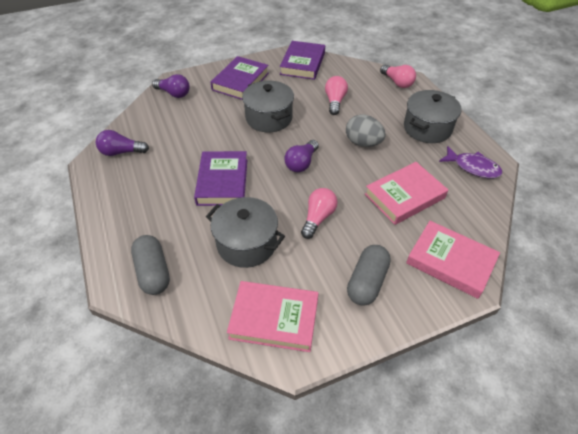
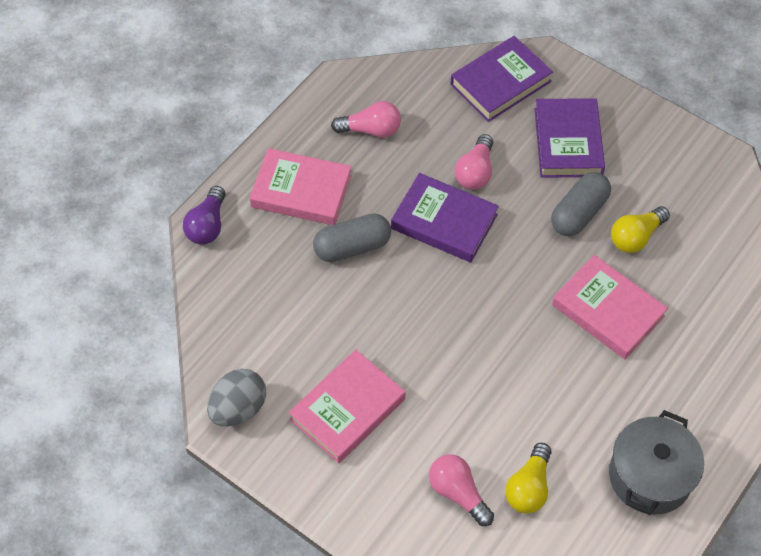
grey pot: 3 -> 1
purple fish: 1 -> 0
purple light bulb: 3 -> 1
yellow light bulb: 0 -> 2

